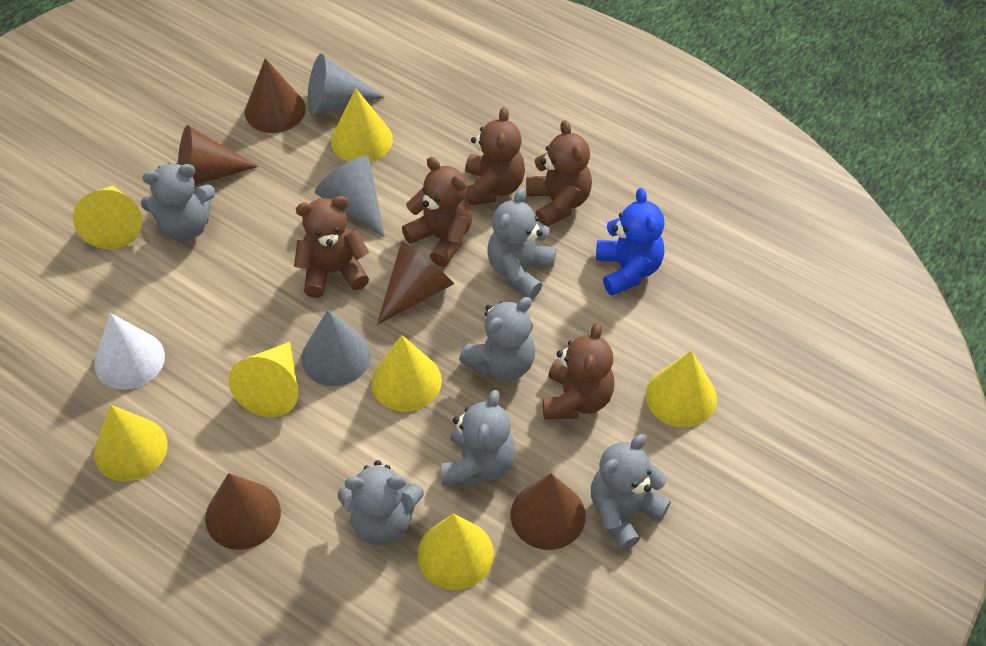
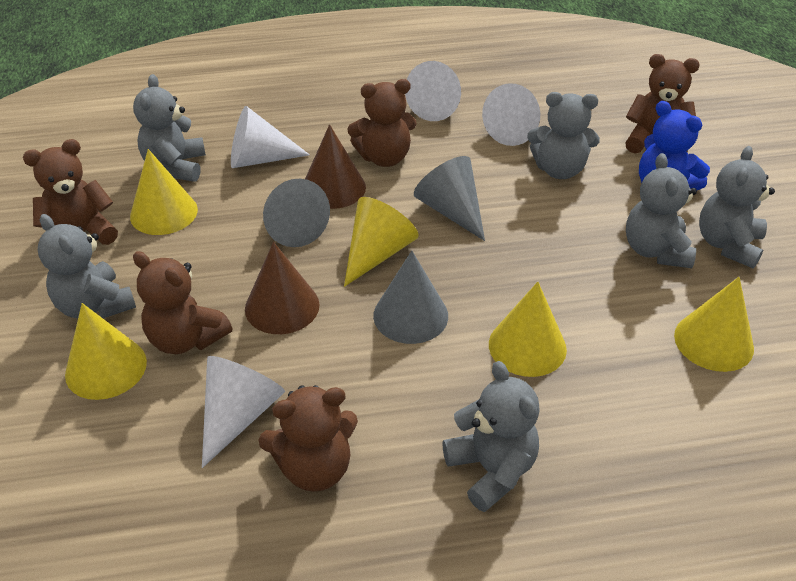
brown cone: 5 -> 2
white cone: 1 -> 4
yellow cone: 7 -> 5

